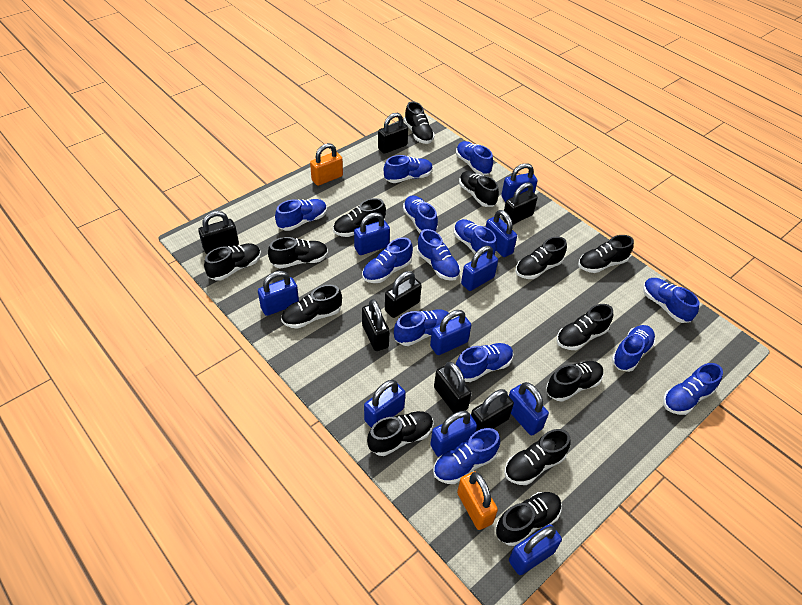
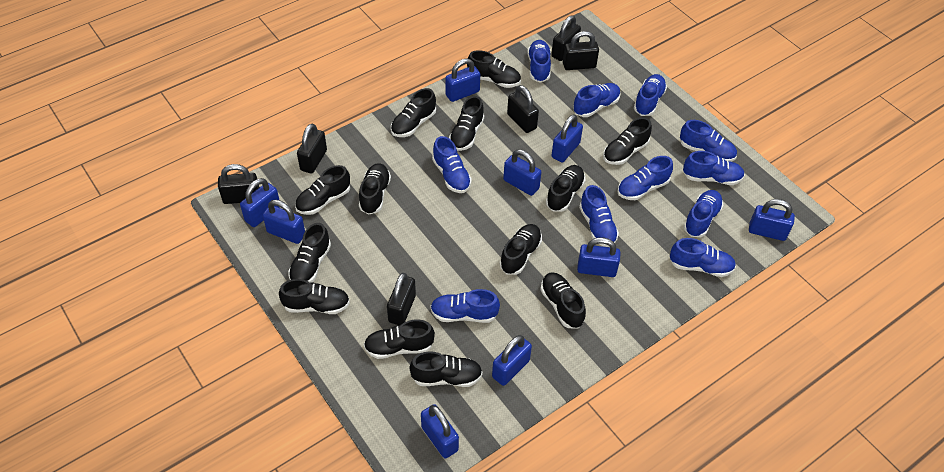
black padlock: 7 -> 6
blue padlock: 10 -> 9
blue shoe: 13 -> 11
orange padlock: 2 -> 0

